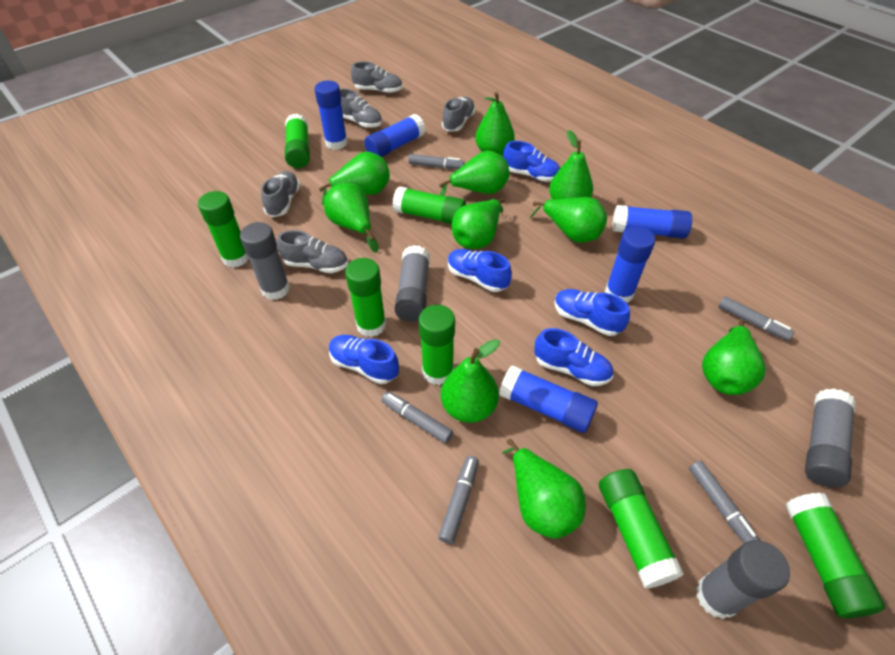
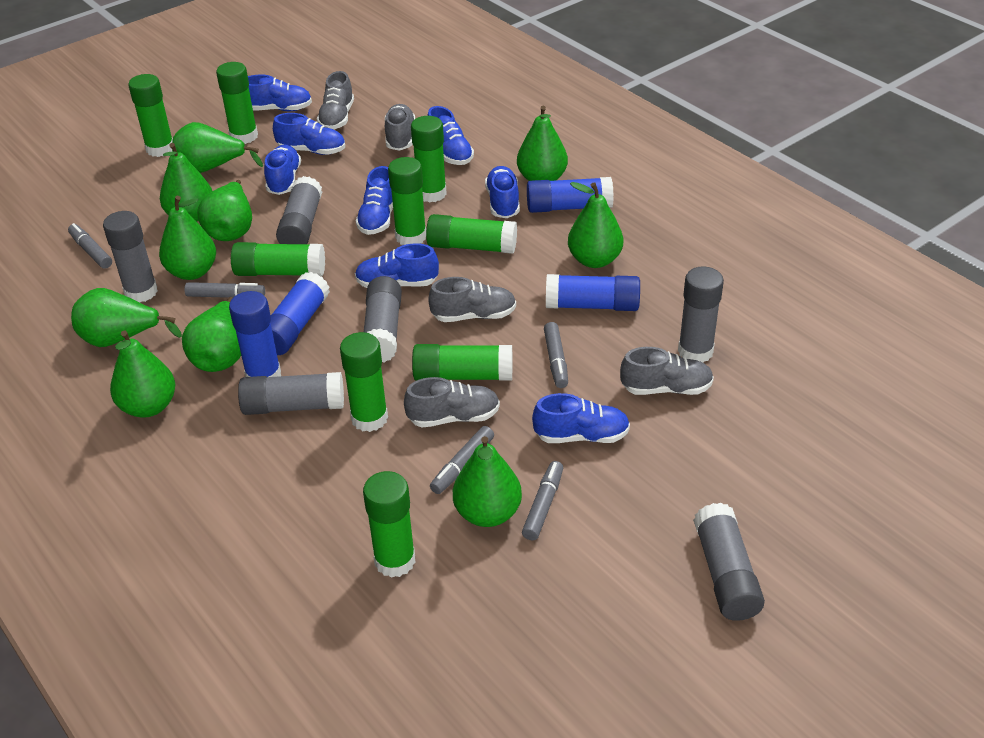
blue glue stick: 5 -> 4
blue shoe: 5 -> 8
green glue stick: 7 -> 9
grey glue stick: 4 -> 6

